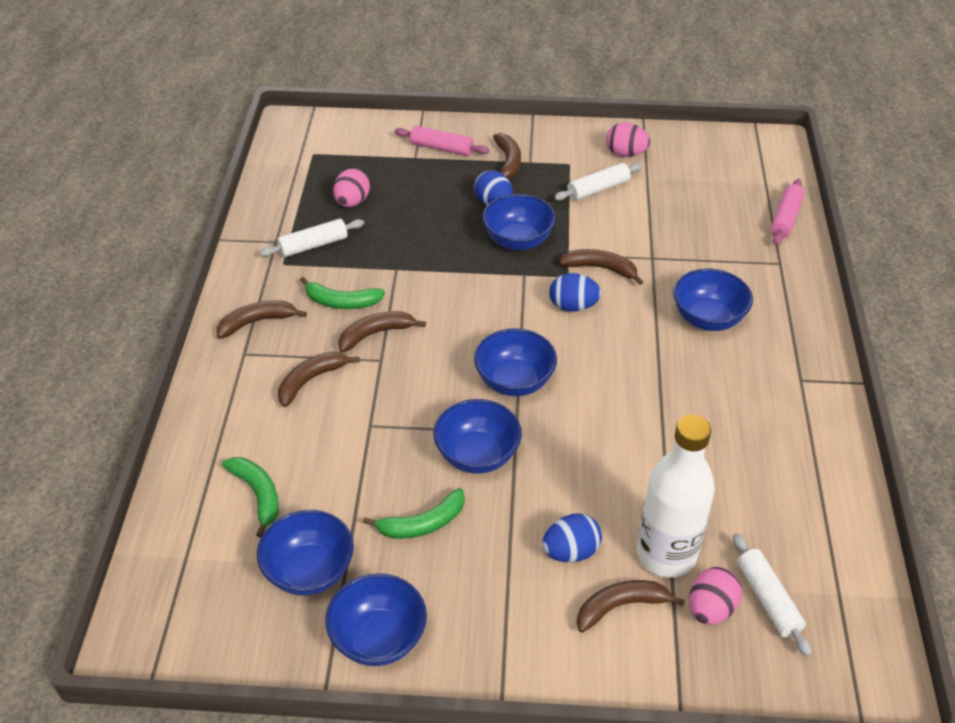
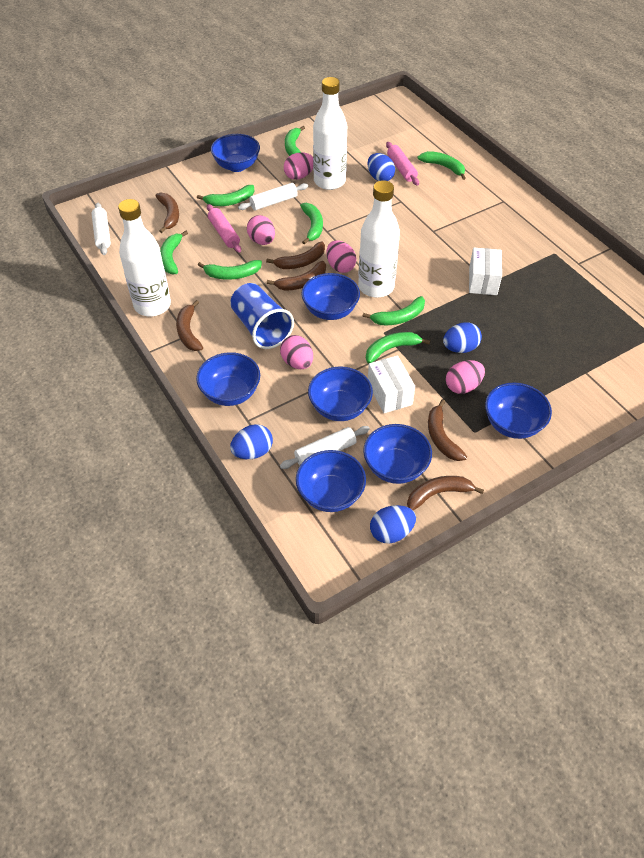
blue bowl: 6 -> 7
blue cup: 0 -> 1
blue egg: 3 -> 4
green banana: 3 -> 8
pink egg: 3 -> 5
white bottle: 1 -> 3
white box: 0 -> 2

